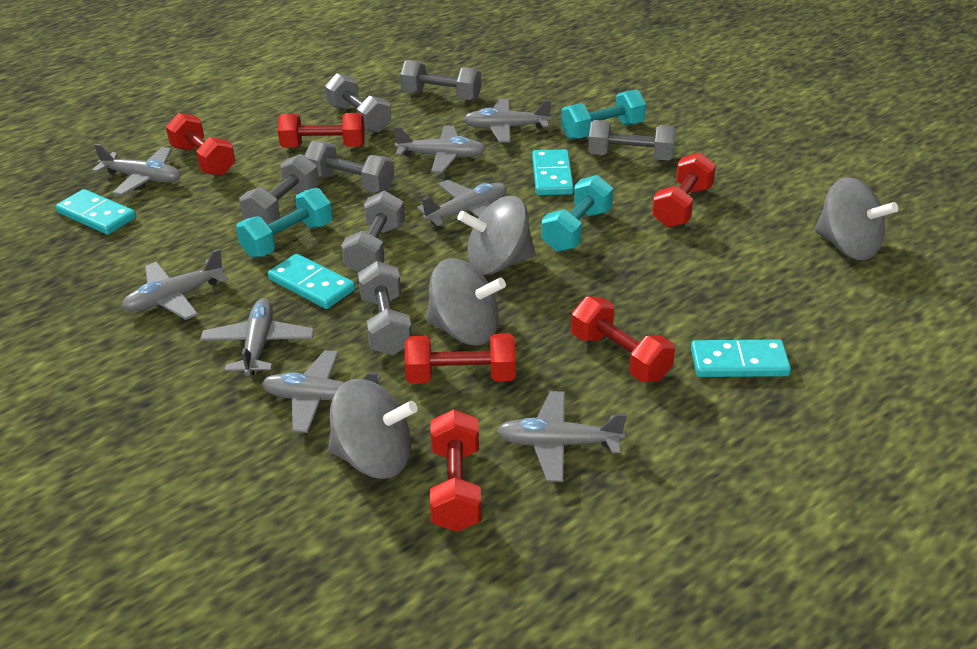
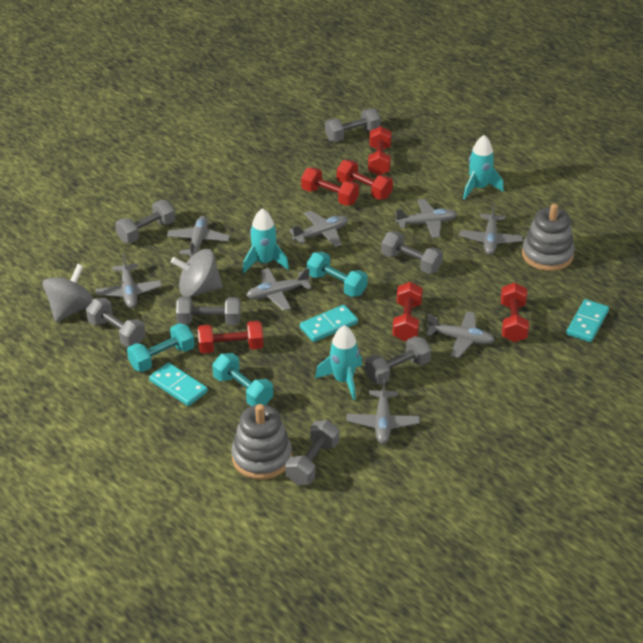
grey spinning top: 4 -> 2
grey stacking toy: 0 -> 2
turquoise domino: 4 -> 3
turquoise rocket: 0 -> 3

